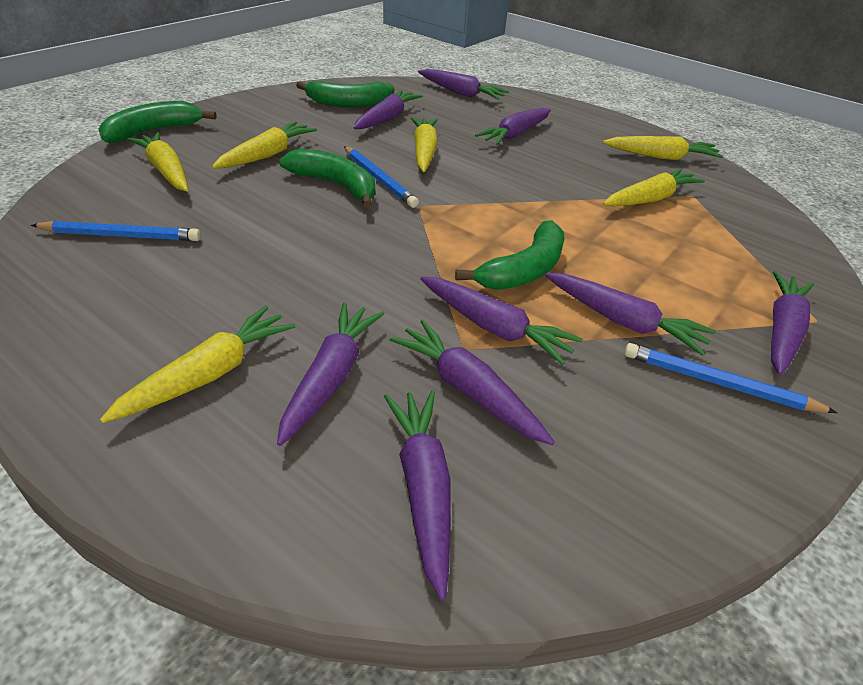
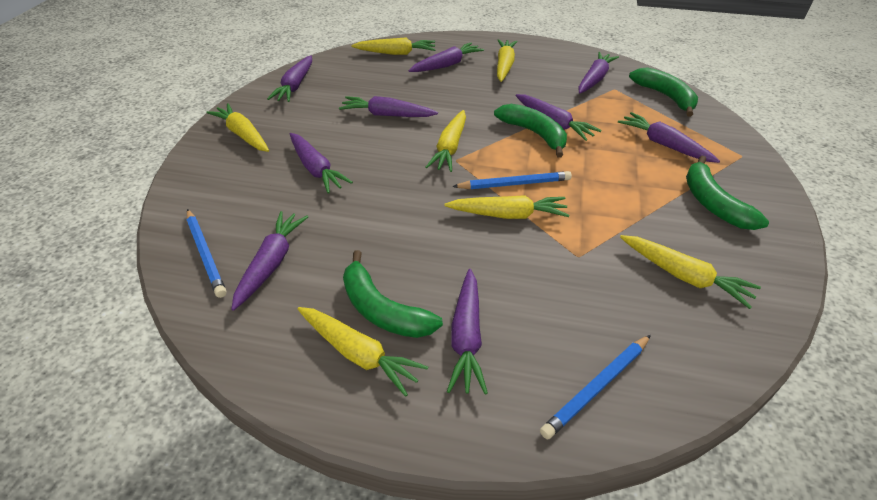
yellow carrot: 6 -> 7

